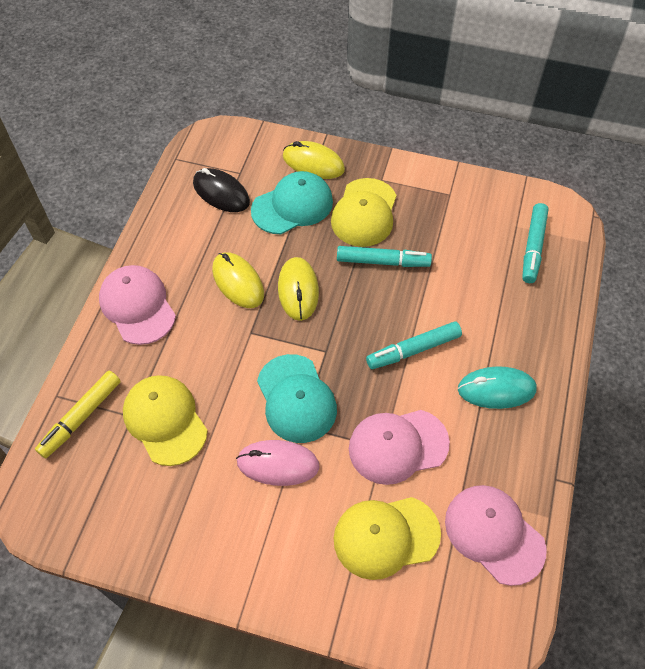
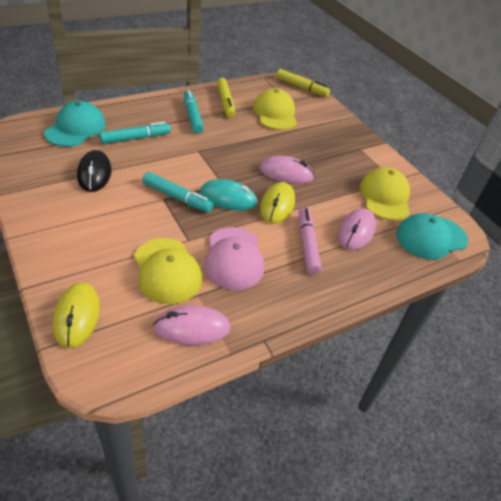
pink cap: 3 -> 1
pink marker: 0 -> 1
pink mouse: 1 -> 3
yellow marker: 1 -> 2
yellow mouse: 3 -> 2

